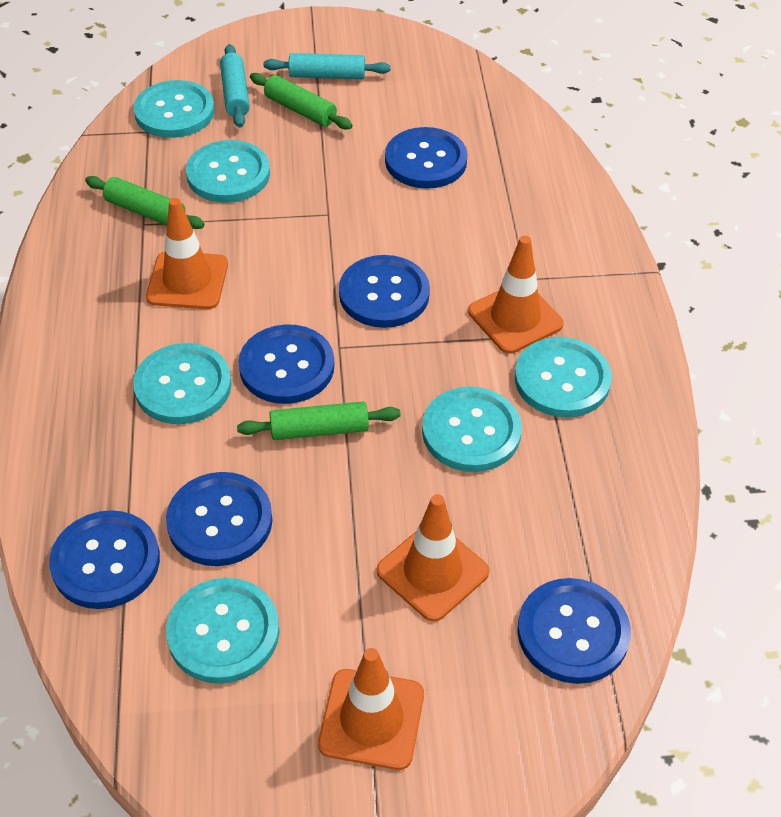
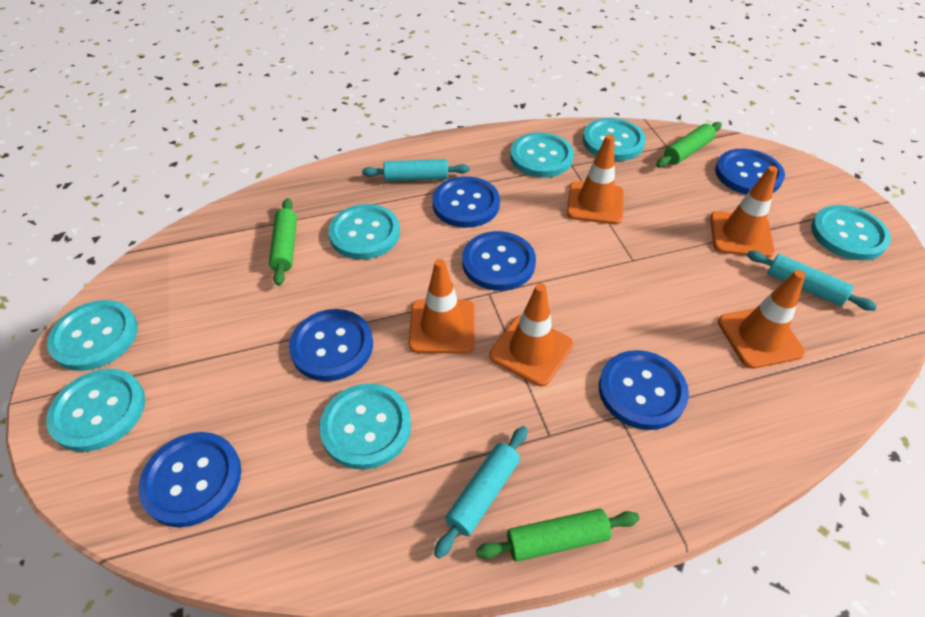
orange traffic cone: 4 -> 5
turquoise button: 6 -> 7
turquoise rolling pin: 2 -> 3

